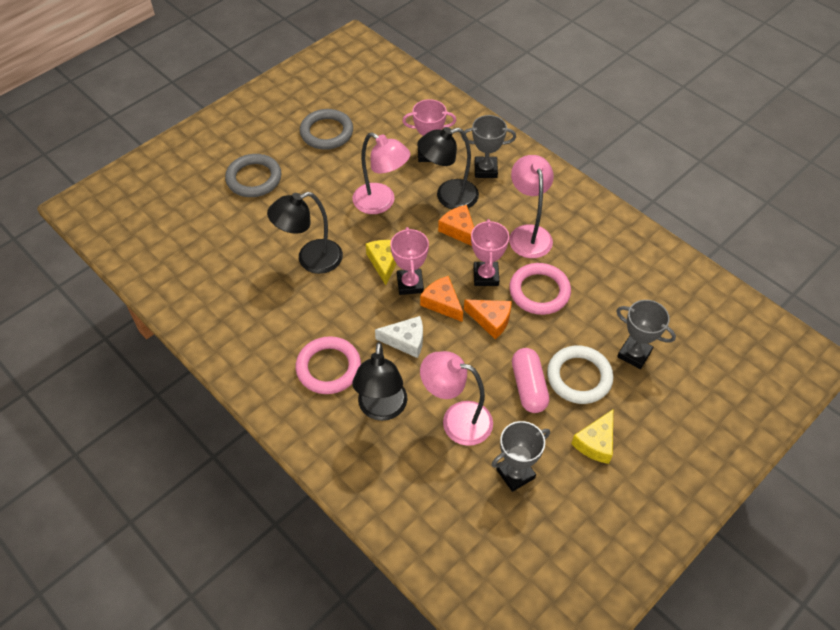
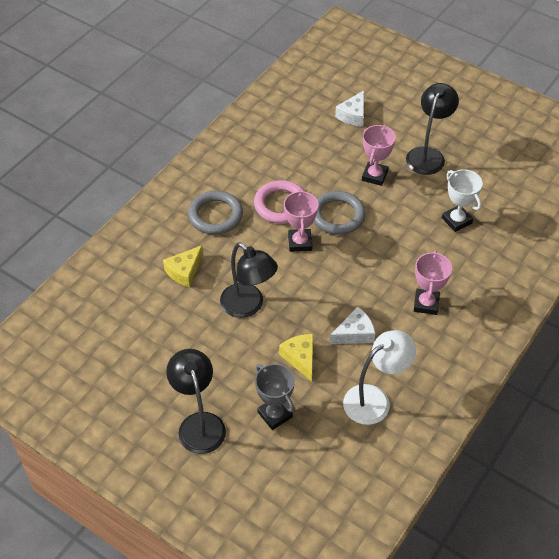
grey trophy: 3 -> 1
orange cheese: 3 -> 0
pink capsule: 1 -> 0
pink lamp: 3 -> 0
pink ring: 2 -> 1
white cheese: 1 -> 2
white lamp: 0 -> 1
white ring: 1 -> 0
white trophy: 0 -> 1

